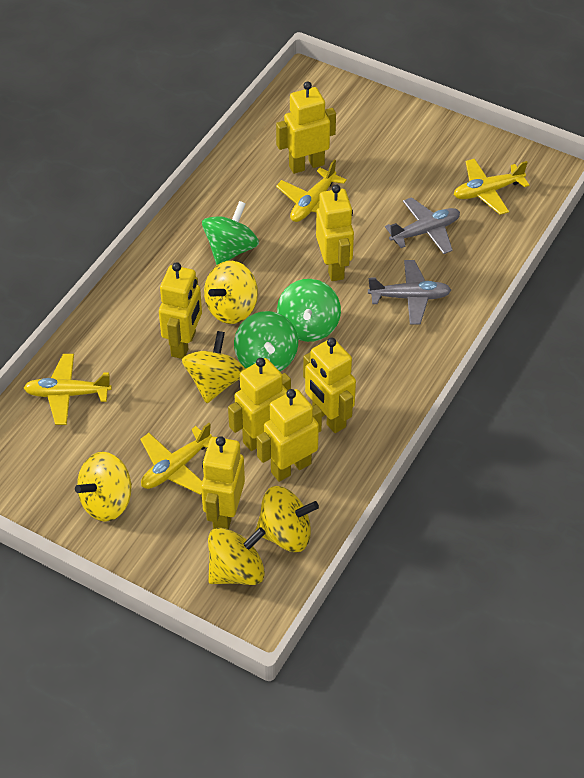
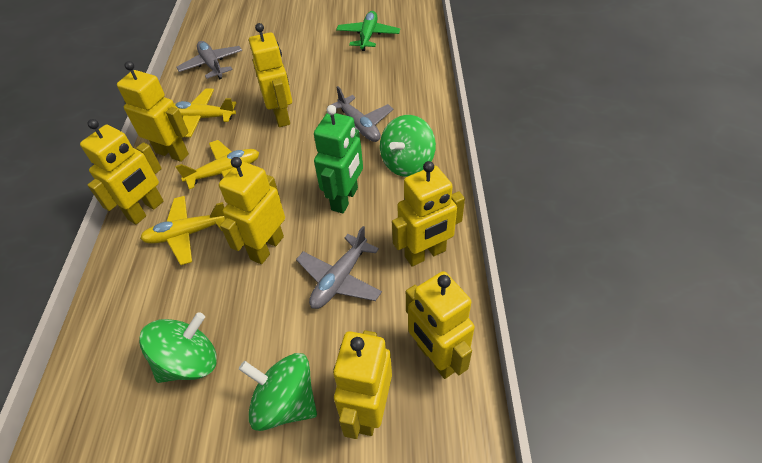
green plane: 0 -> 1
green robot: 0 -> 1
grey plane: 2 -> 3
yellow plane: 4 -> 3
yellow spinning top: 5 -> 0

